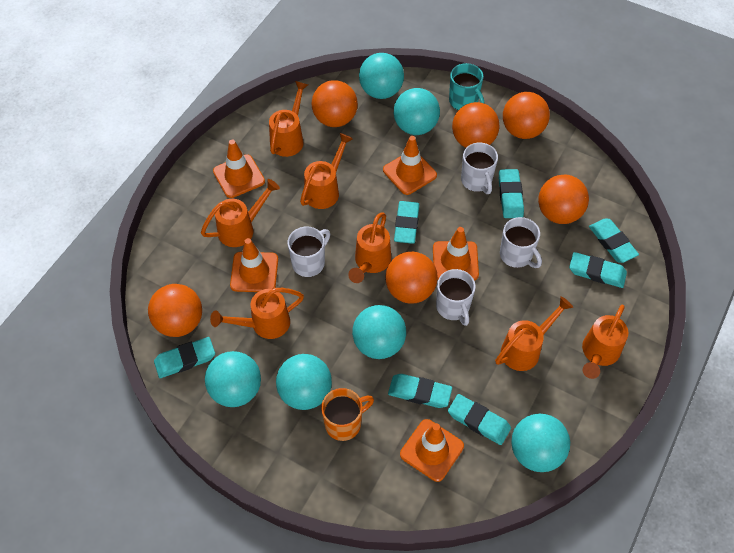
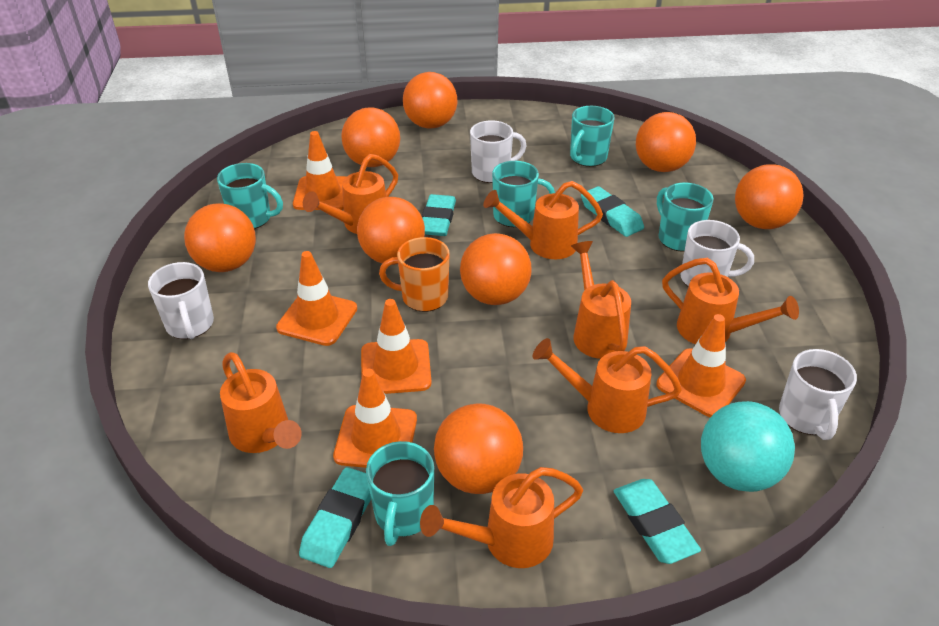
orange ball: 6 -> 8
turquoise ball: 6 -> 1
turquoise eraser: 7 -> 4
turquoise mug: 1 -> 5

